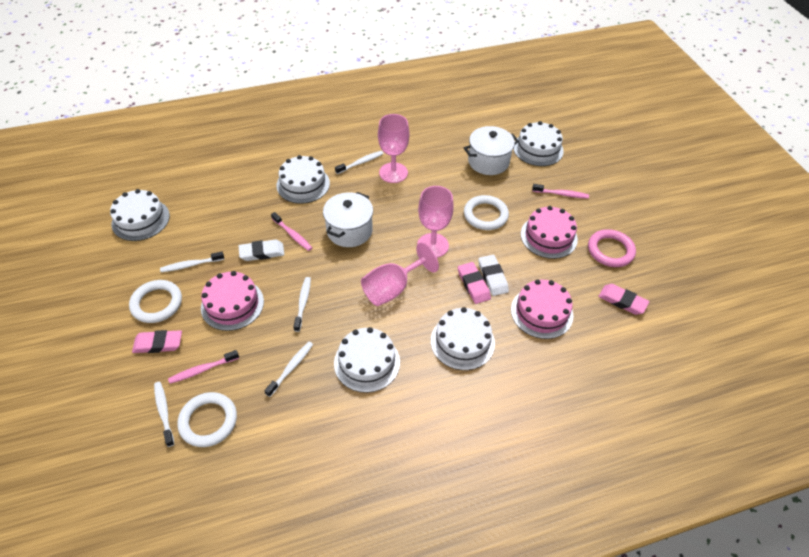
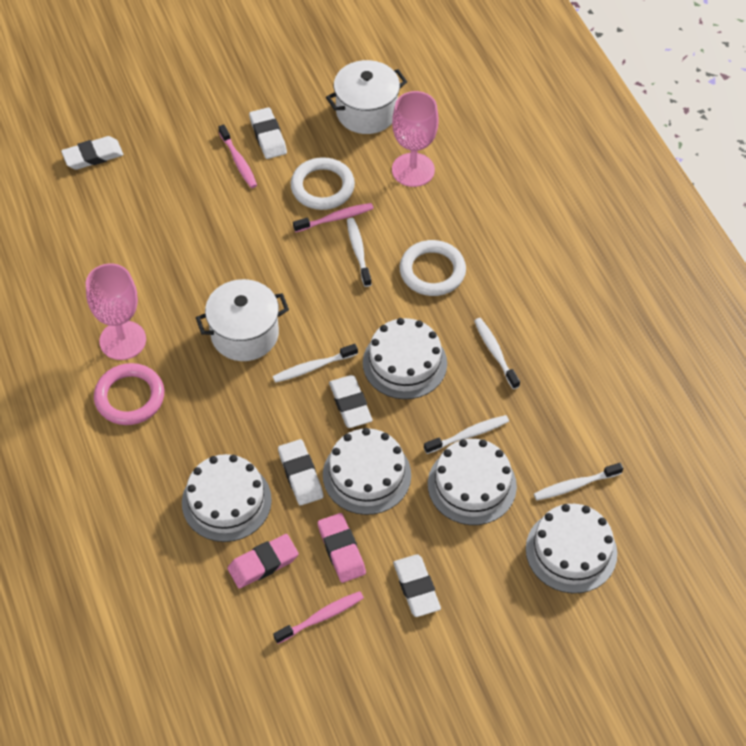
pink cake: 3 -> 0
pink eraser: 3 -> 2
pink goblet: 3 -> 2
white eraser: 2 -> 5
white ring: 3 -> 2

